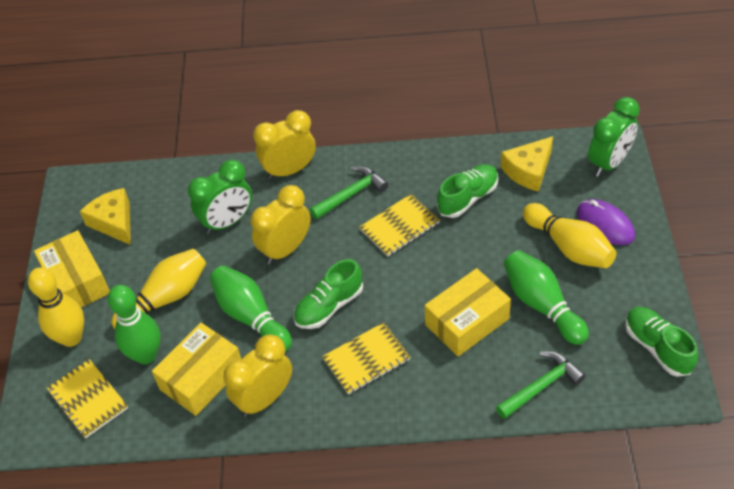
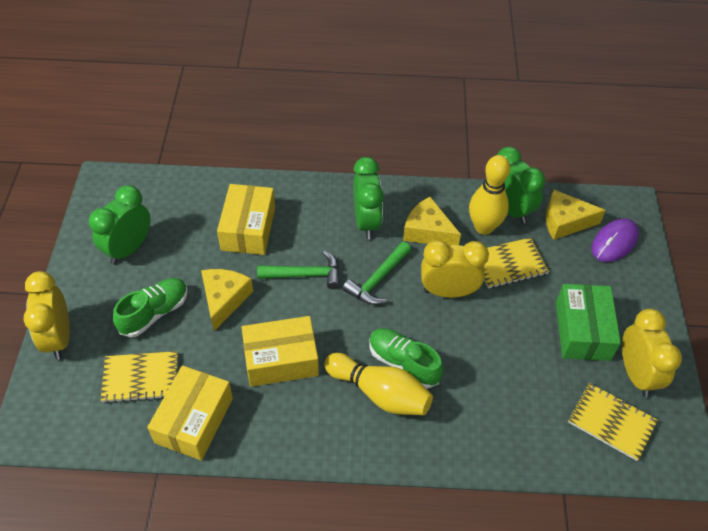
green bowling pin: 3 -> 0
green box: 0 -> 1
green clock: 2 -> 3
green shoe: 3 -> 2
yellow bowling pin: 3 -> 2
yellow cheese: 2 -> 3

